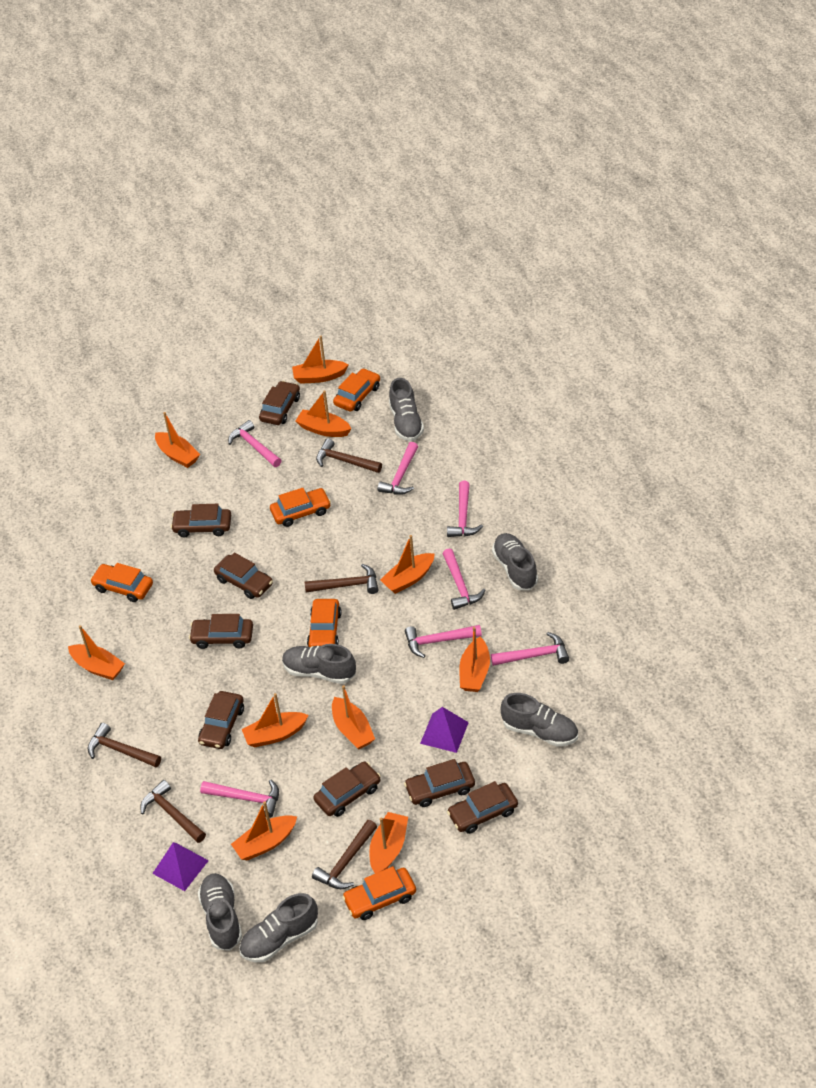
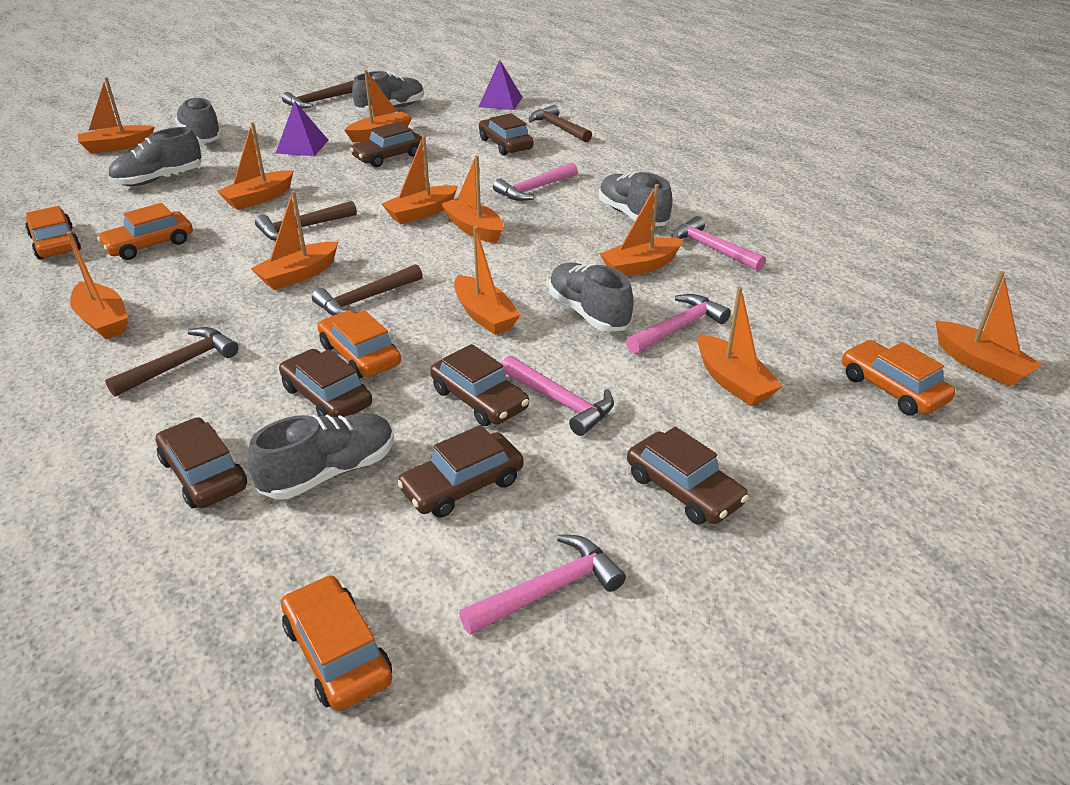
brown car: 8 -> 7
orange boat: 10 -> 11
pink hammer: 7 -> 5

